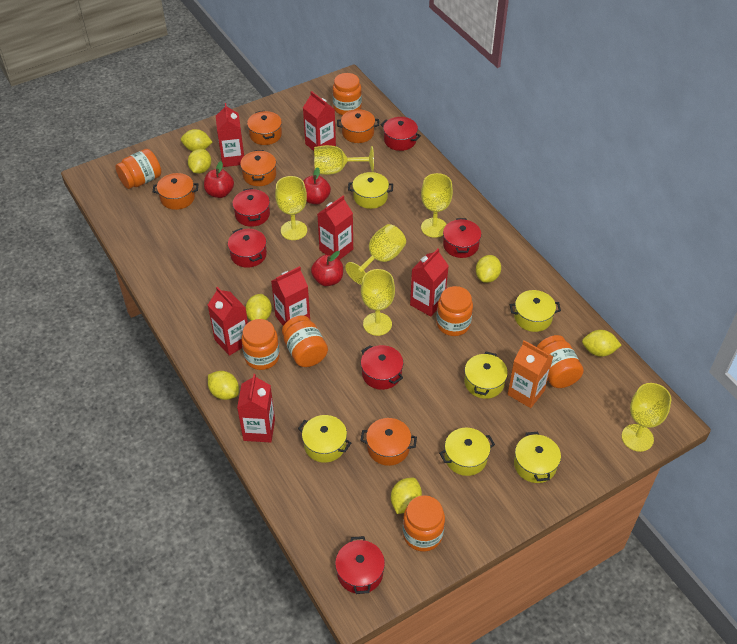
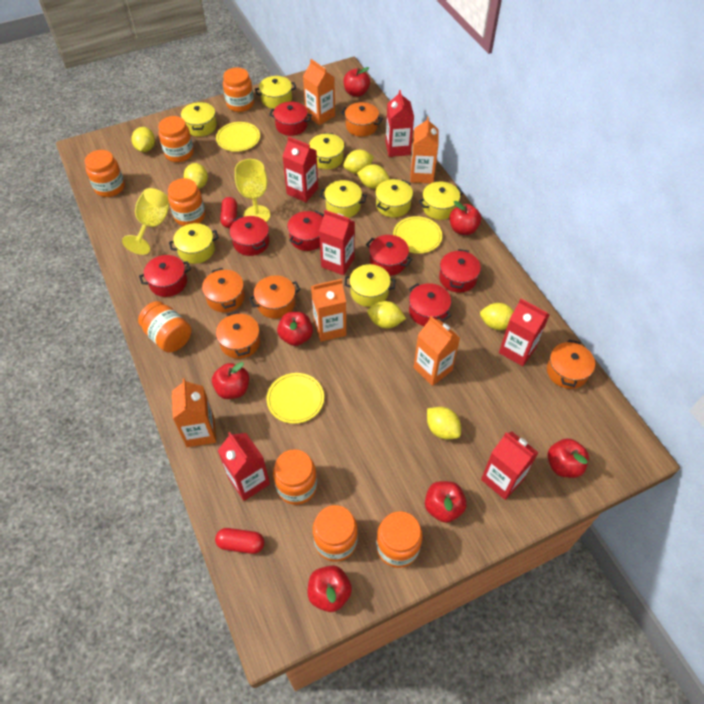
orange carton: 1 -> 5
orange jar: 7 -> 8
red apple: 3 -> 7
red capsule: 0 -> 2
red carton: 7 -> 6
red pot: 6 -> 7
yellow goblet: 6 -> 2
yellow plate: 0 -> 3
yellow pot: 6 -> 8

